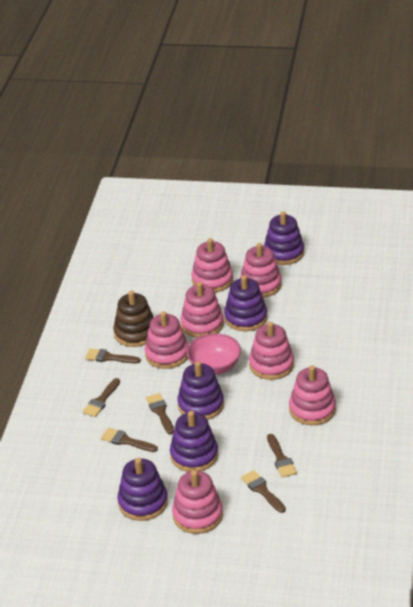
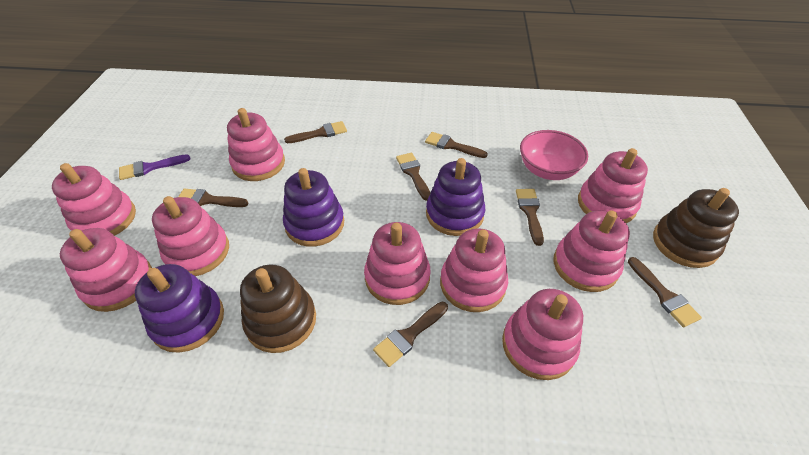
brown brush: 6 -> 7
brown stacking toy: 1 -> 2
pink stacking toy: 7 -> 9
purple brush: 0 -> 1
purple stacking toy: 5 -> 3

